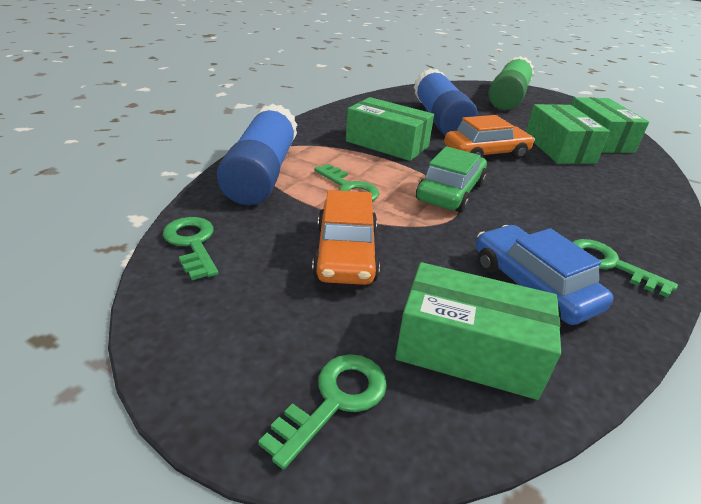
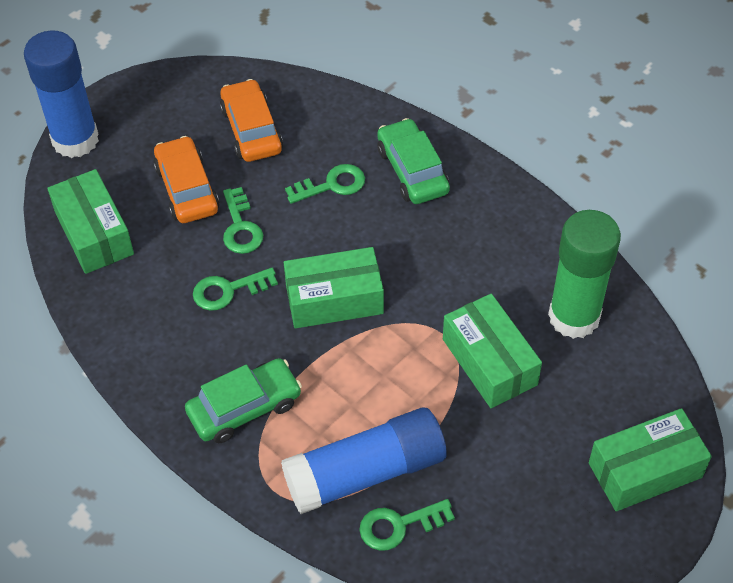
blue car: 1 -> 0
green car: 1 -> 2

